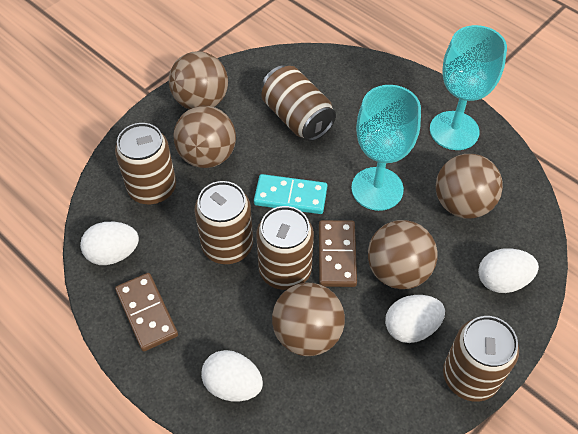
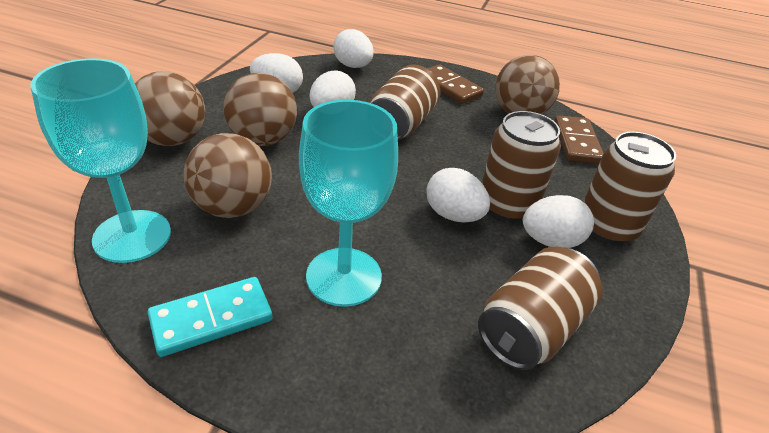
brown ball: 5 -> 4
brown can: 5 -> 4
white egg: 4 -> 5

